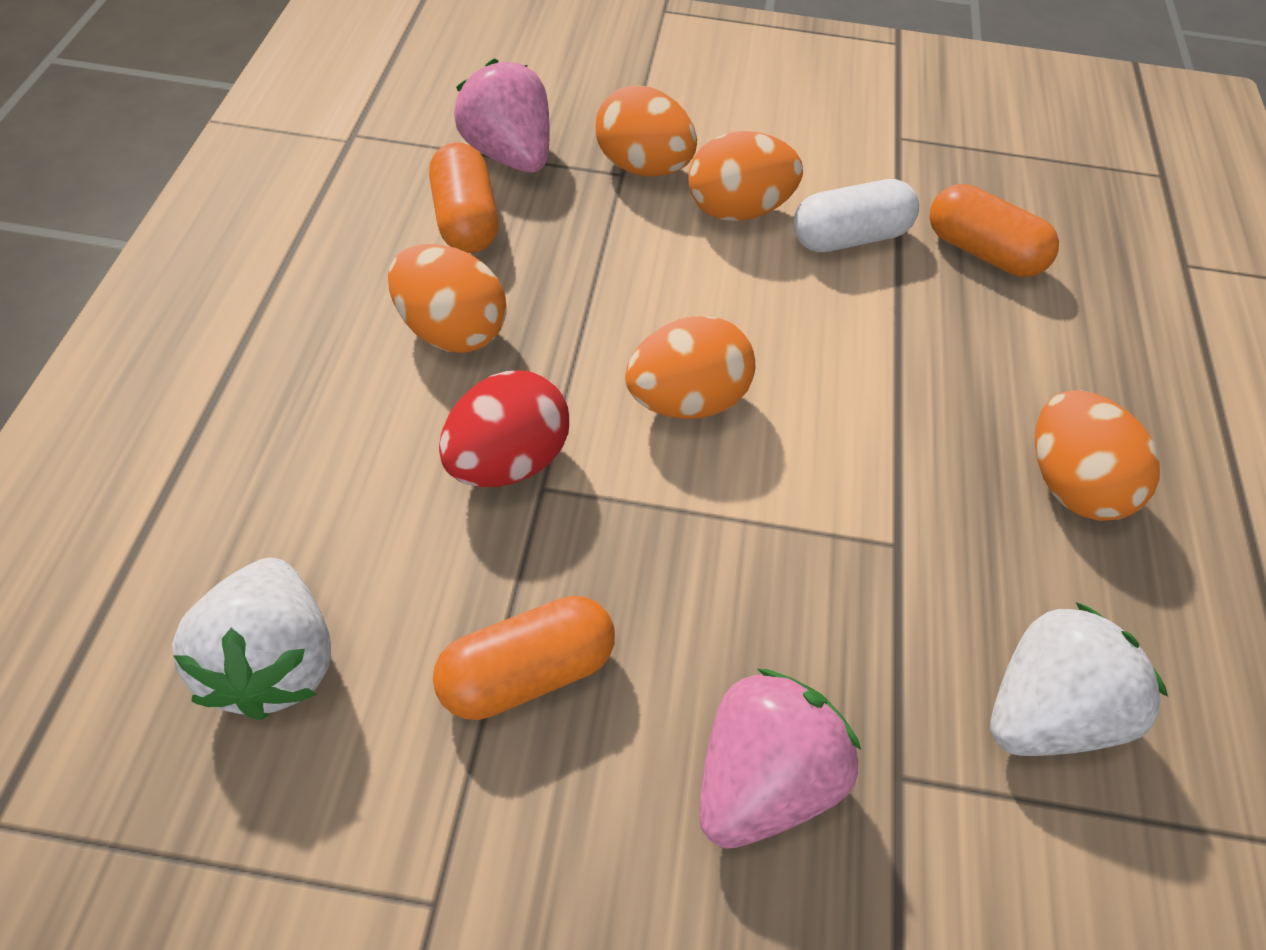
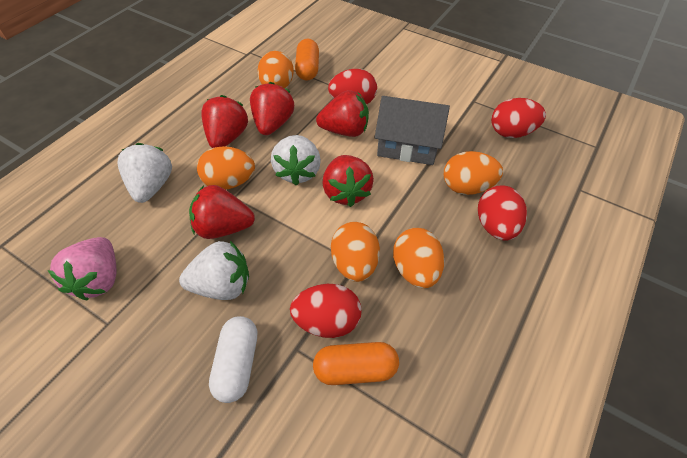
grey house: 0 -> 1
orange capsule: 3 -> 2
pink strawberry: 2 -> 1
red egg: 1 -> 4
red strawberry: 0 -> 5
white strawberry: 2 -> 3

